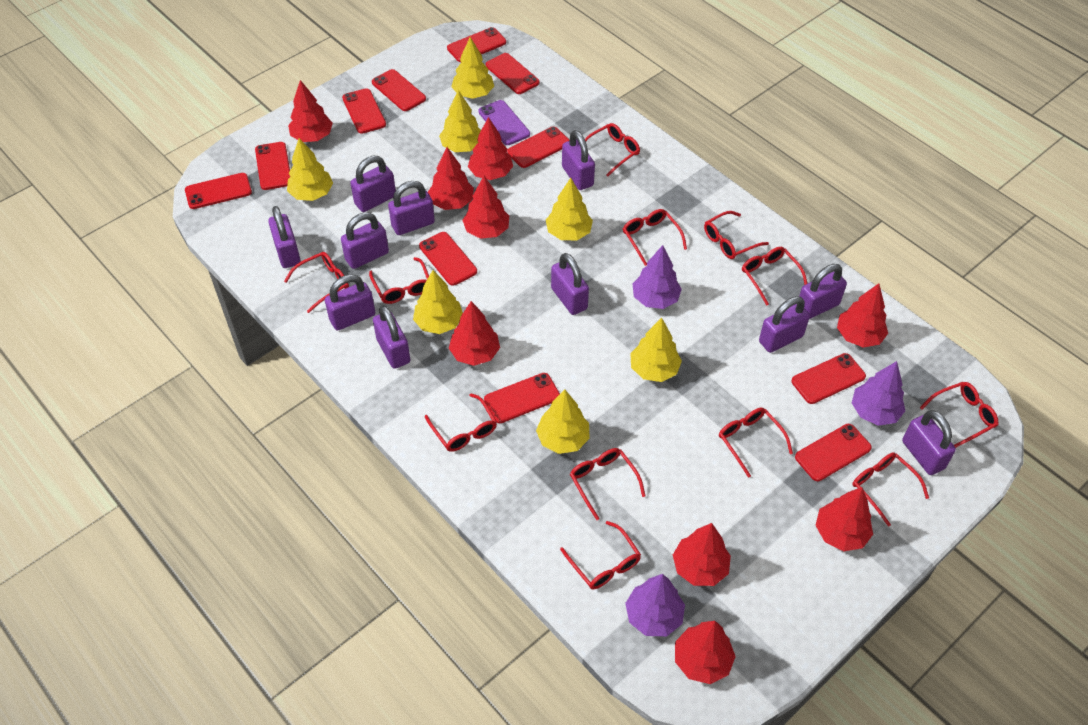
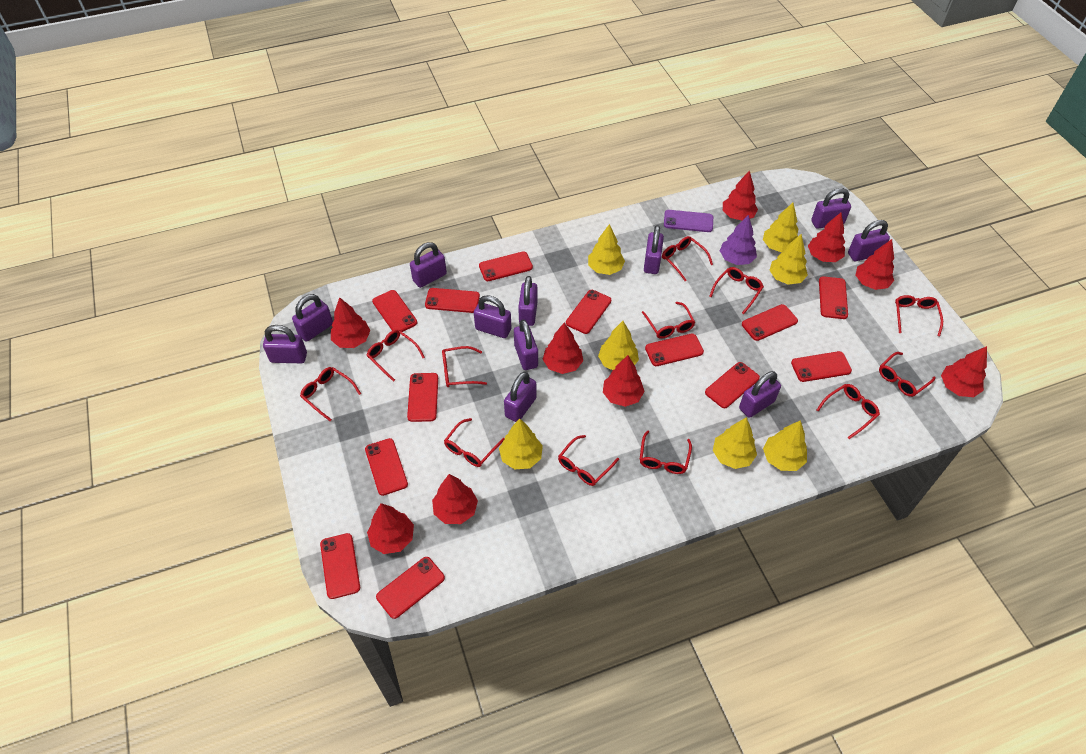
purple tree: 3 -> 1
red phone: 11 -> 13

